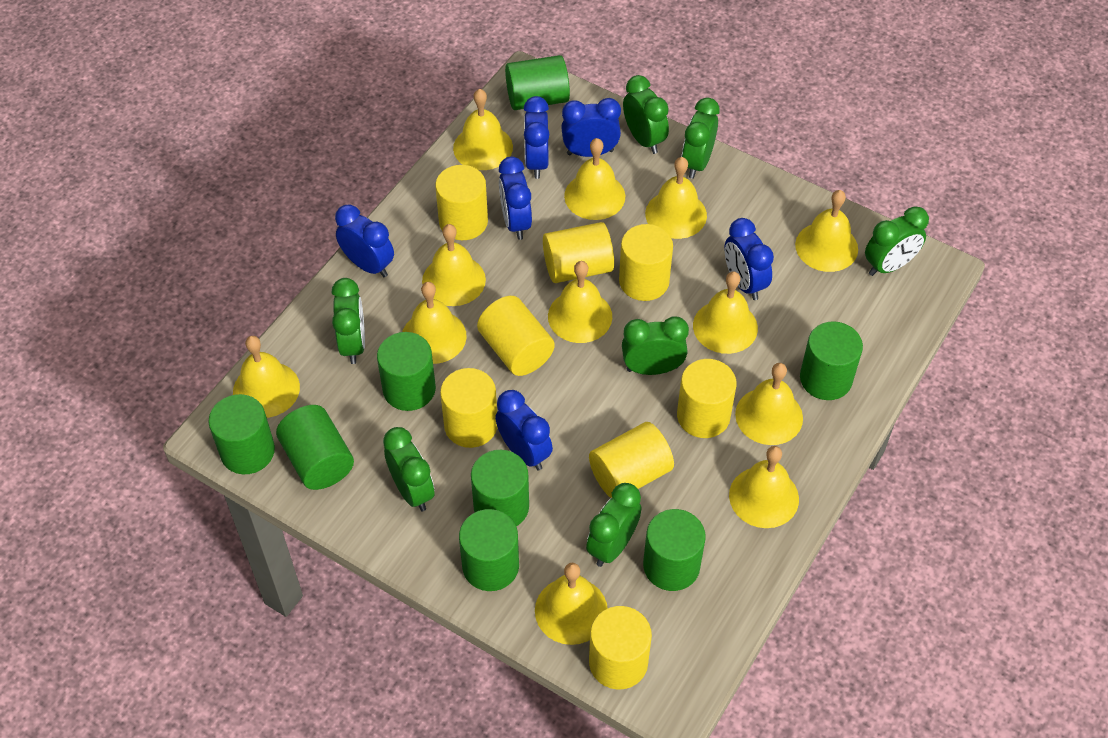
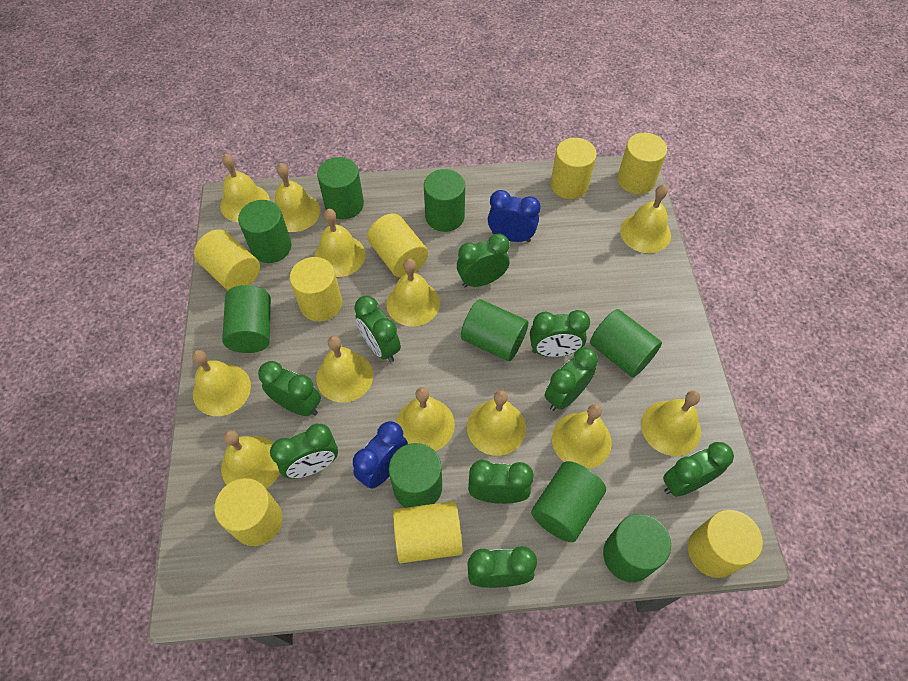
blue clock: 6 -> 2
green clock: 7 -> 9
green cylinder: 8 -> 9

